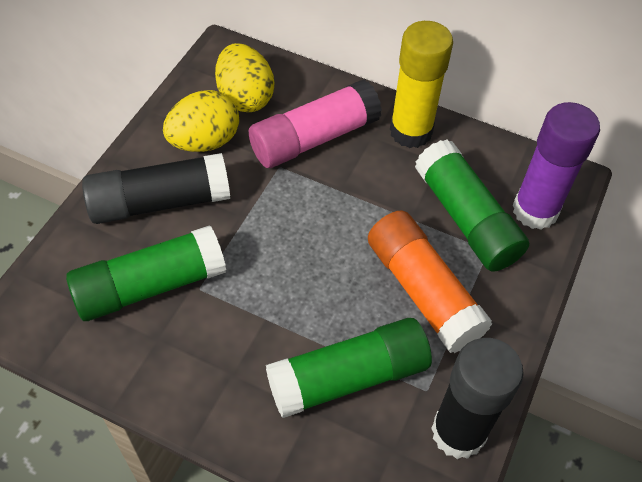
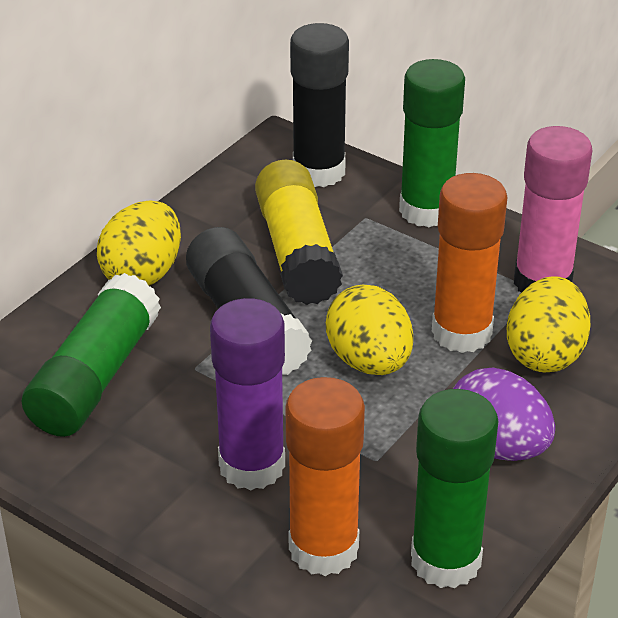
orange glue stick: 1 -> 2
purple egg: 0 -> 1
yellow egg: 2 -> 3

